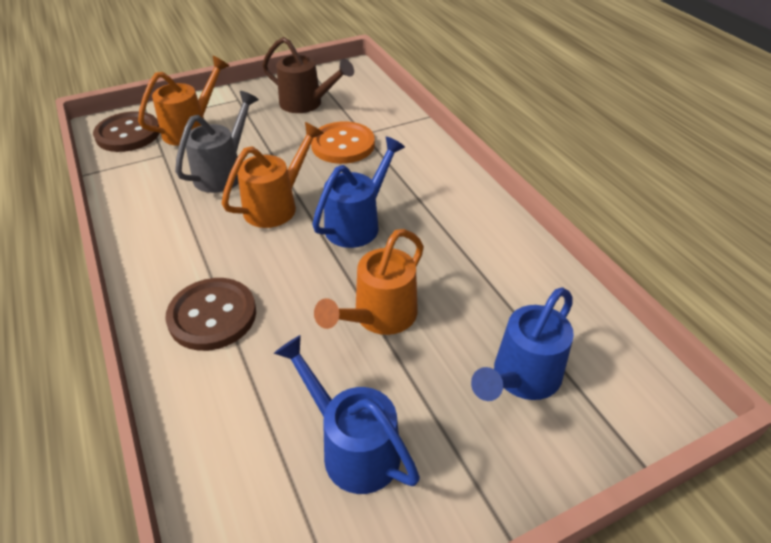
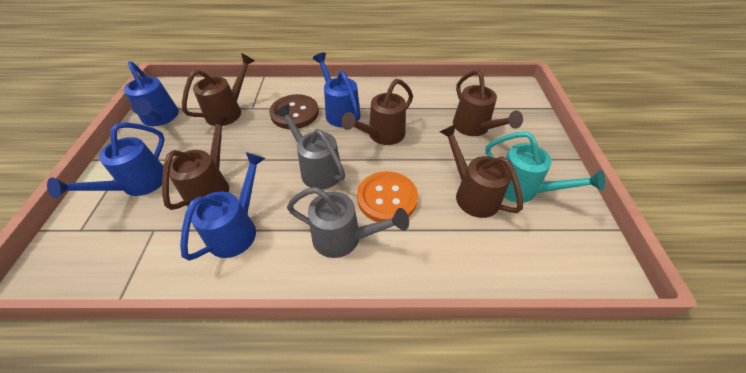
blue watering can: 3 -> 4
brown button: 2 -> 1
brown watering can: 1 -> 5
grey watering can: 1 -> 2
orange watering can: 3 -> 0
turquoise watering can: 0 -> 1

